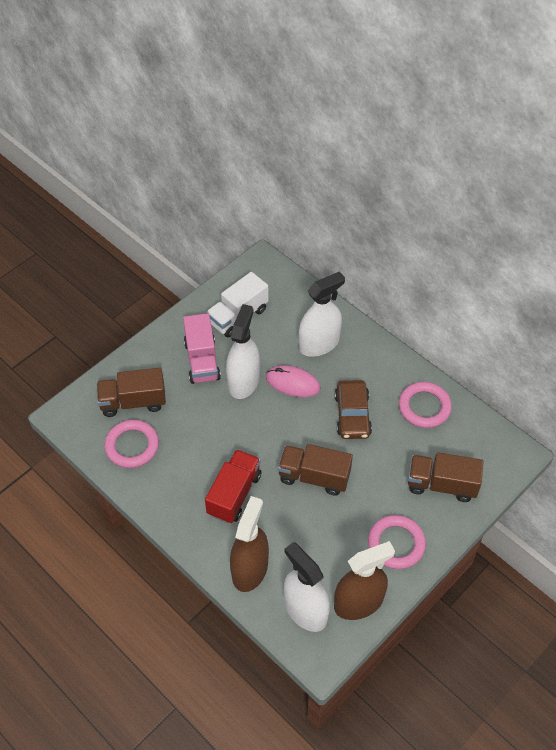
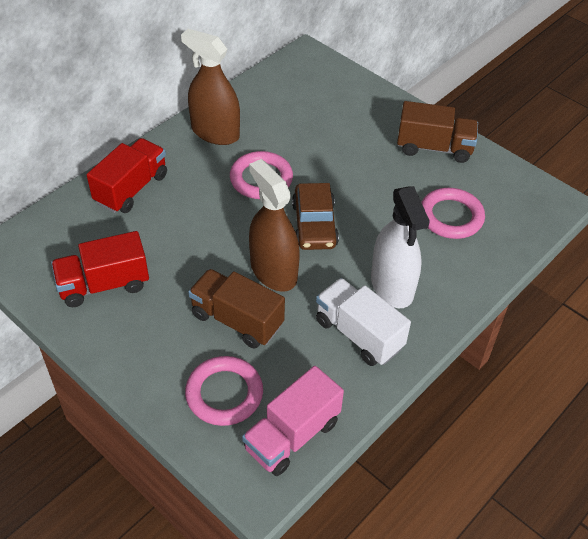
brown truck: 3 -> 2
pink mouse: 1 -> 0
red truck: 1 -> 2
white spray bottle: 3 -> 1

